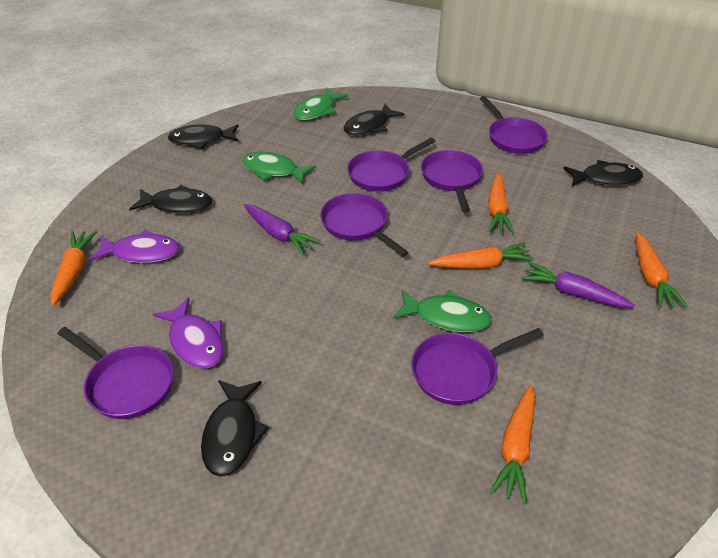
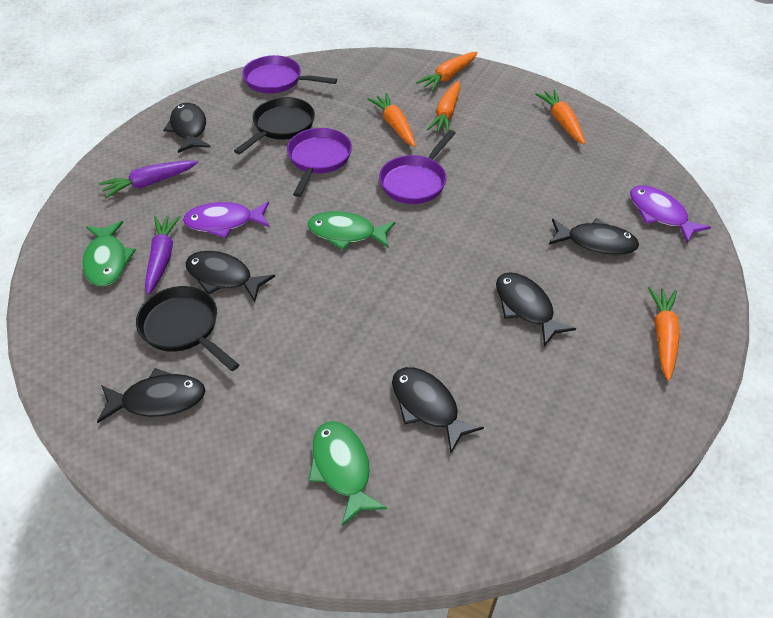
black fish: 5 -> 6
black pan: 0 -> 2
purple pan: 6 -> 3

